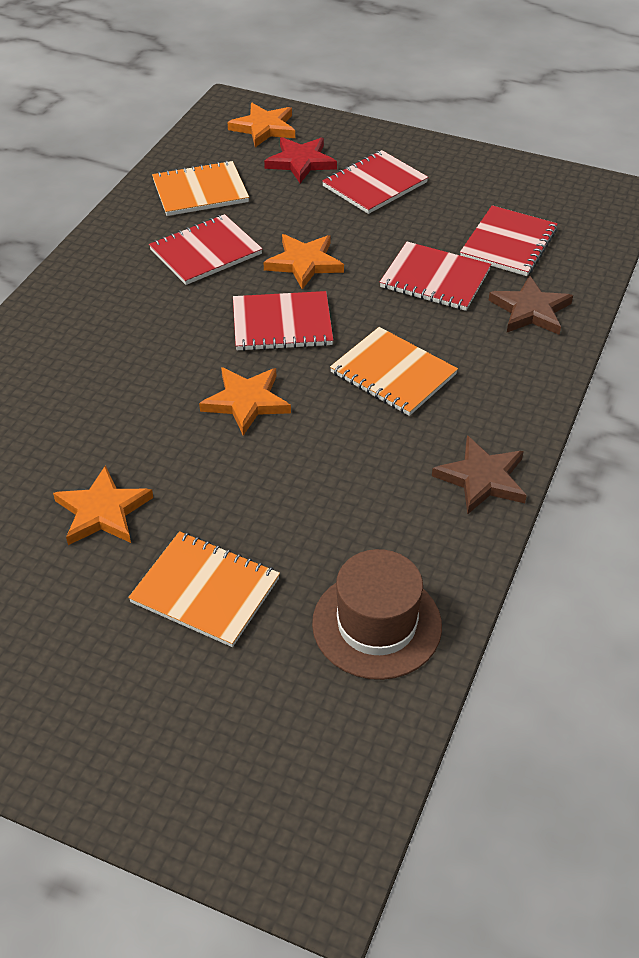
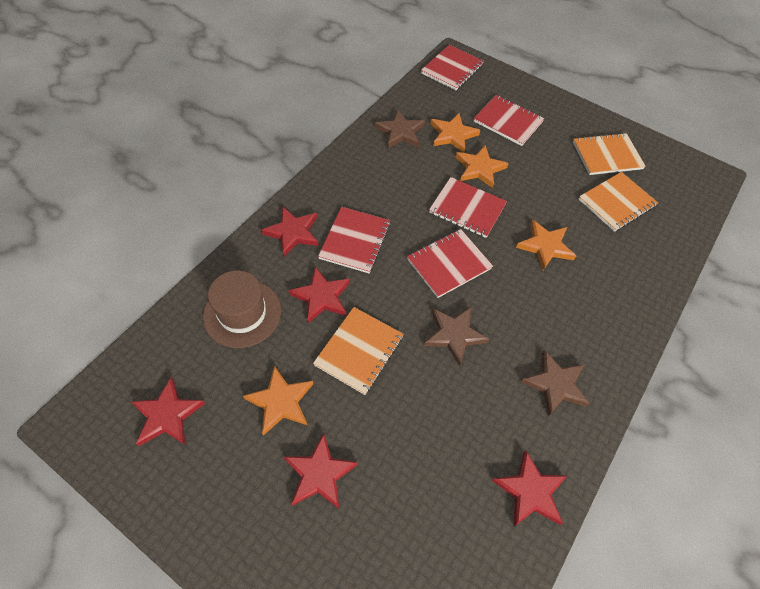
brown star: 2 -> 3
red star: 1 -> 5

